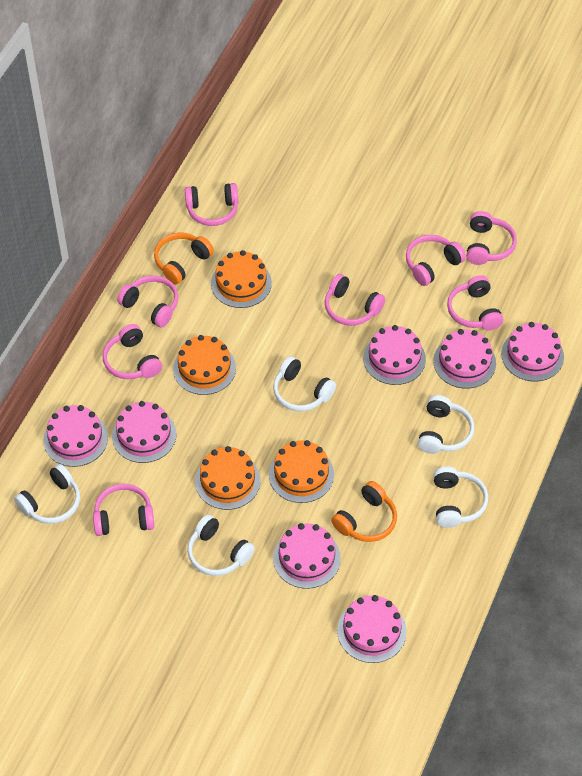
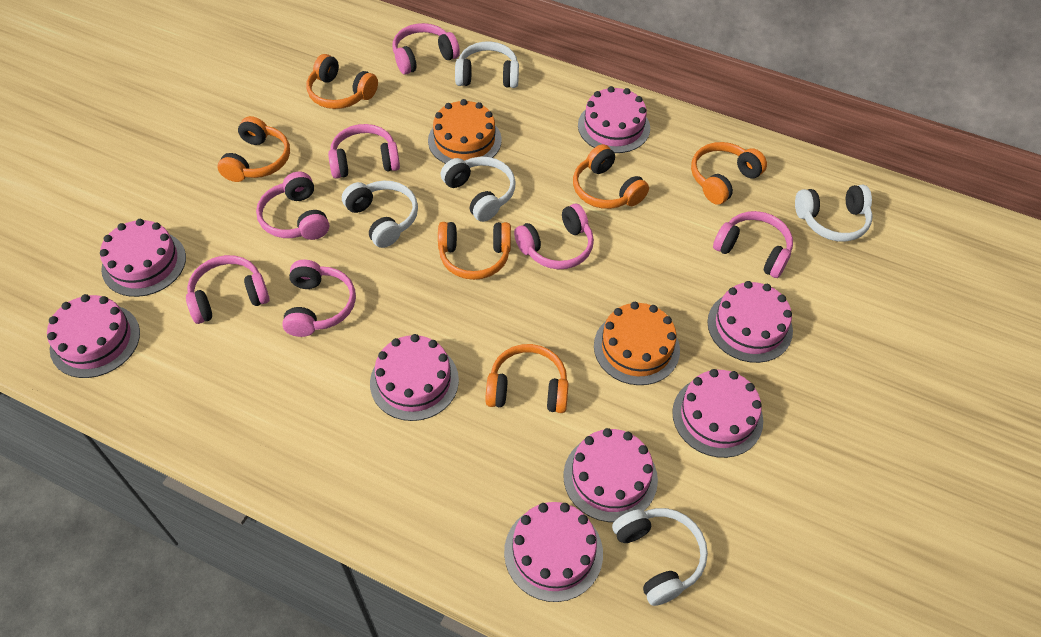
orange cake: 4 -> 2
orange headphones: 2 -> 6
pink cake: 7 -> 8
pink headphones: 8 -> 7

